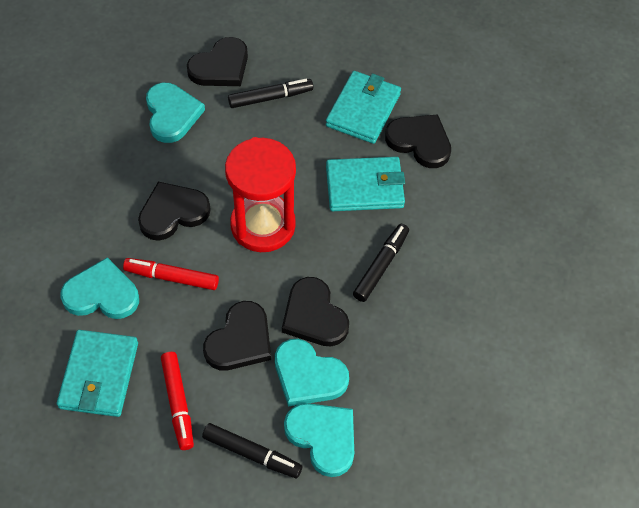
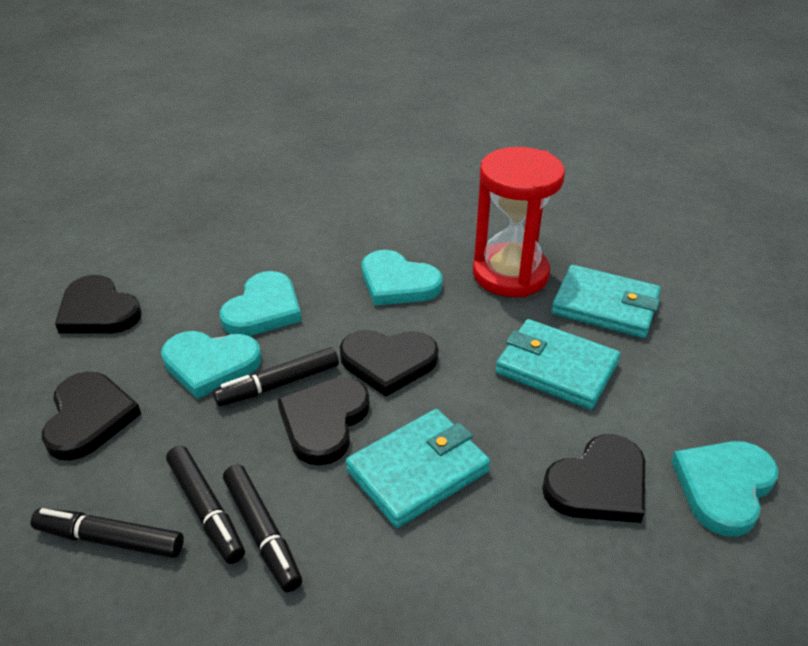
black marker: 3 -> 4
red marker: 2 -> 0

